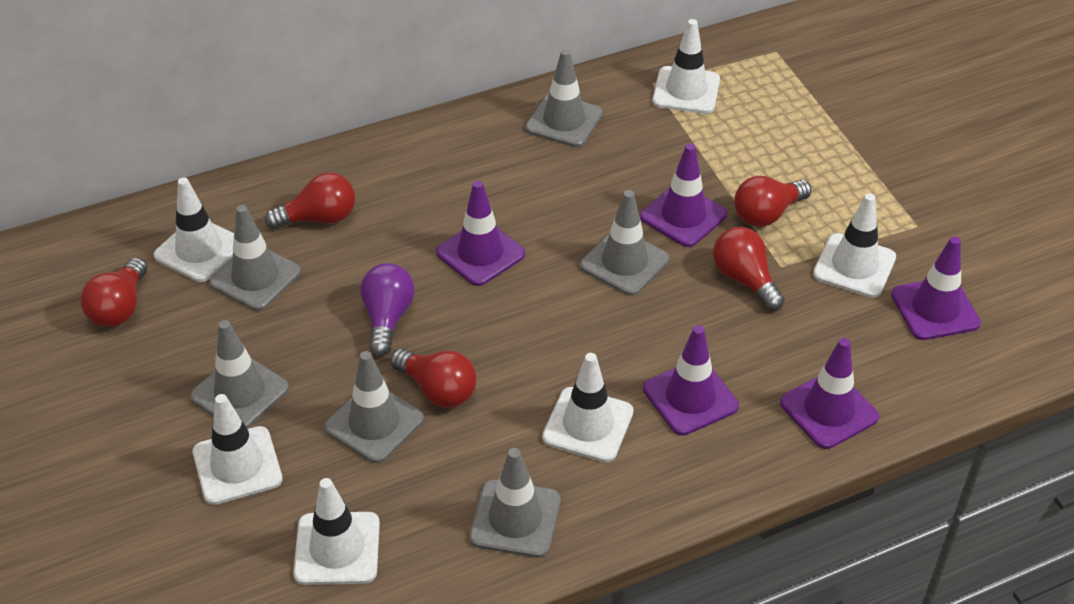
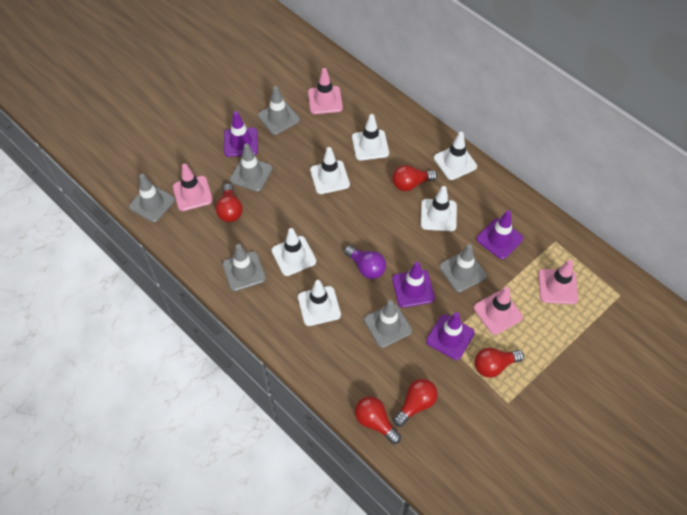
pink traffic cone: 0 -> 4
purple traffic cone: 5 -> 4

